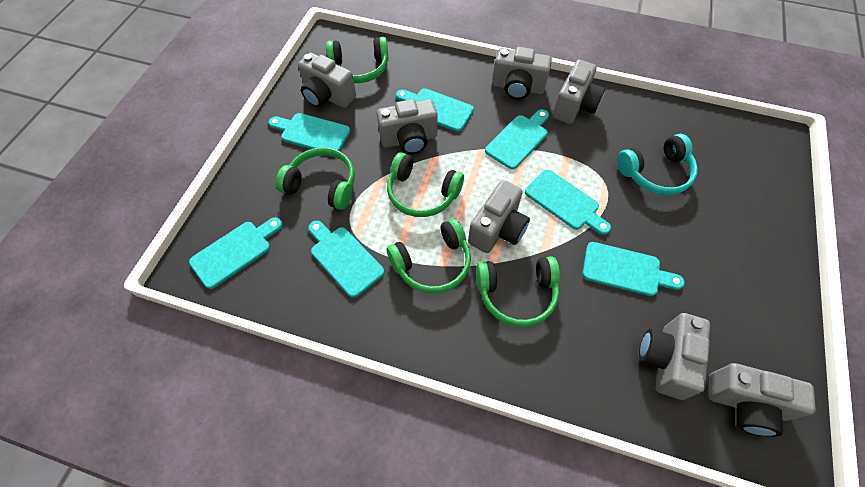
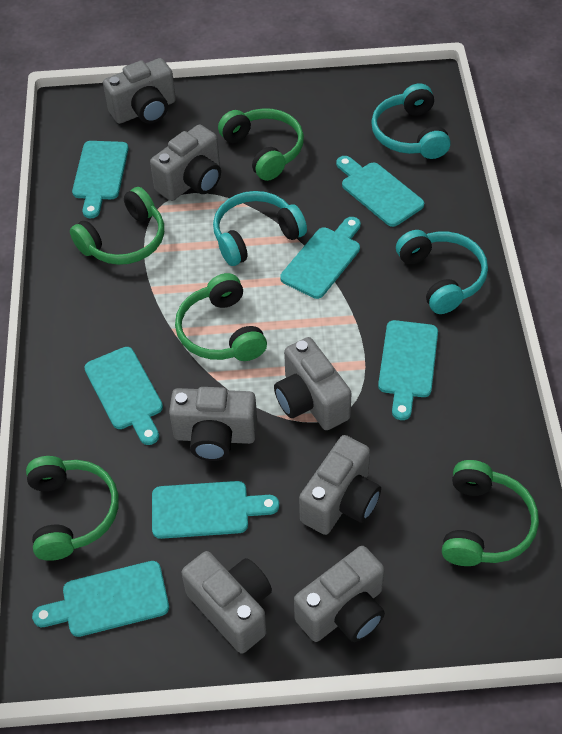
turquoise headphones: 1 -> 3

